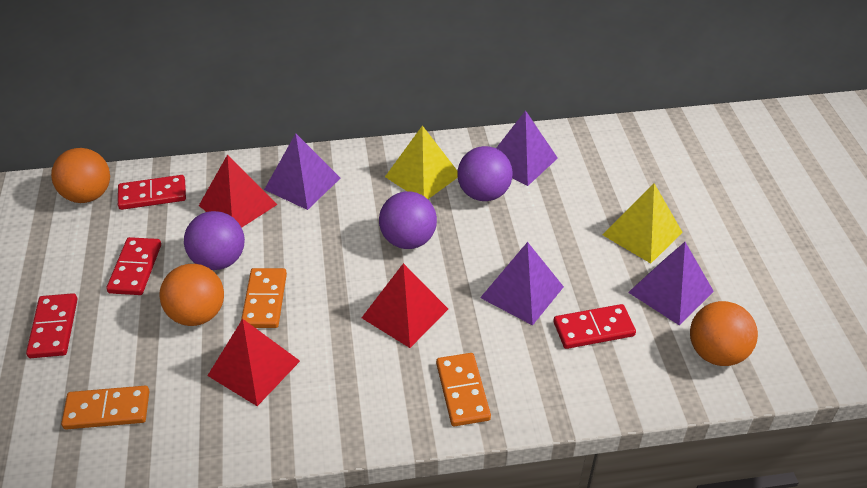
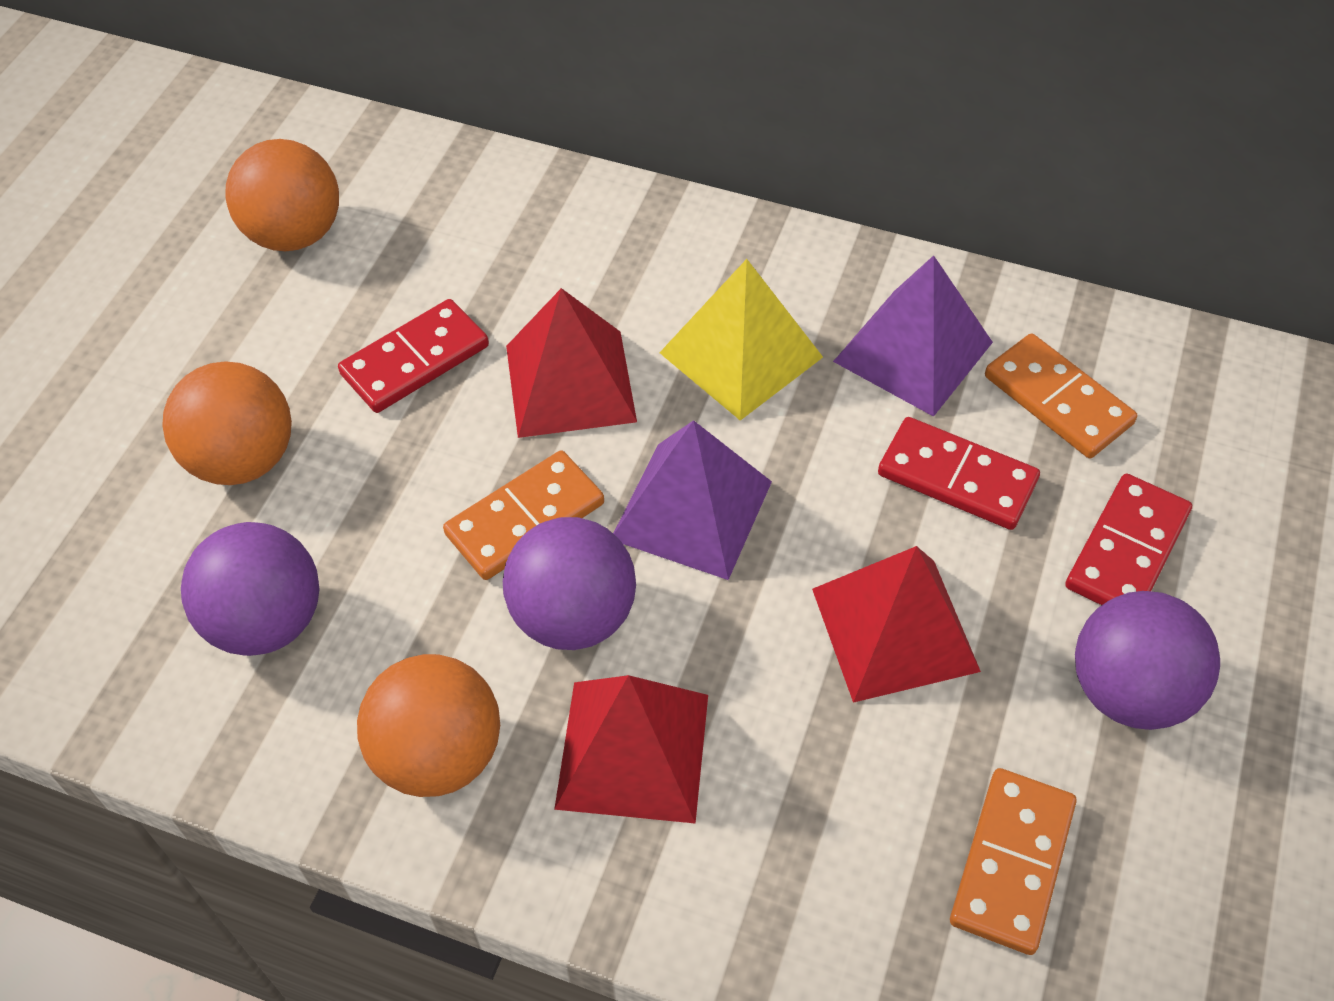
purple pyramid: 4 -> 2
red domino: 4 -> 3
yellow pyramid: 2 -> 1

